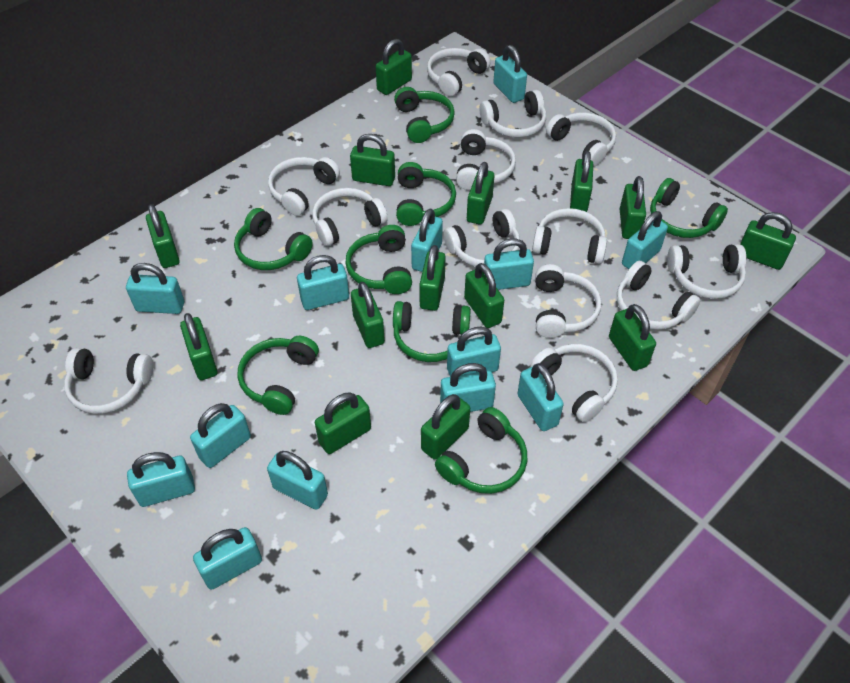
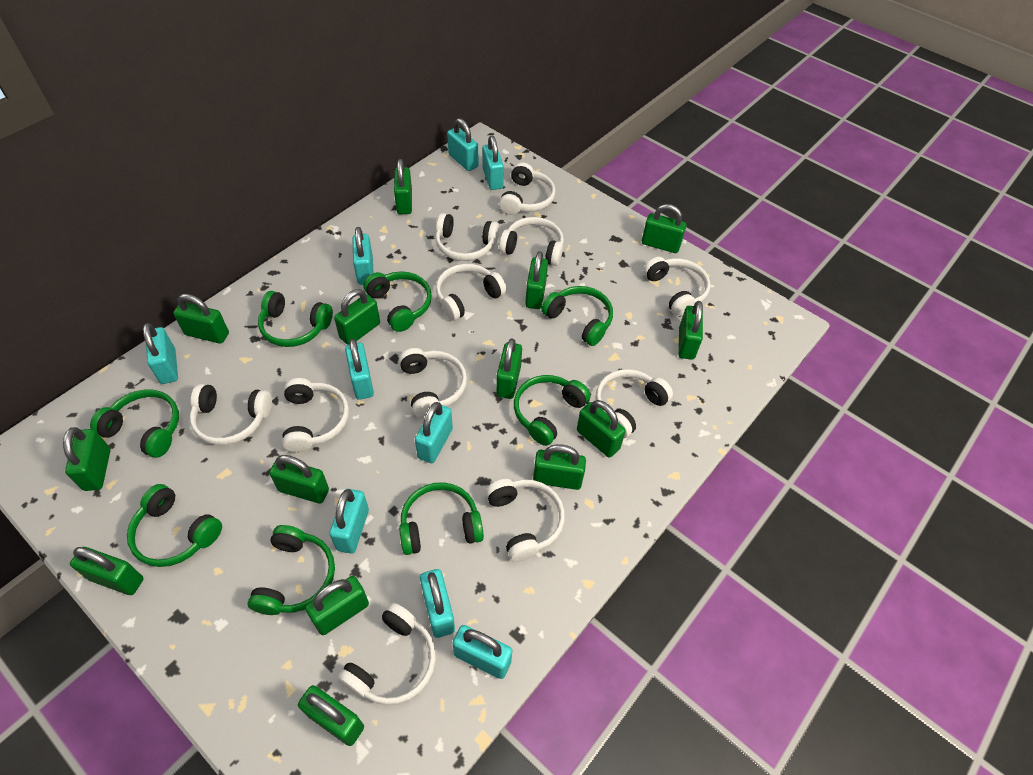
turquoise padlock: 13 -> 9
white headphones: 13 -> 11

